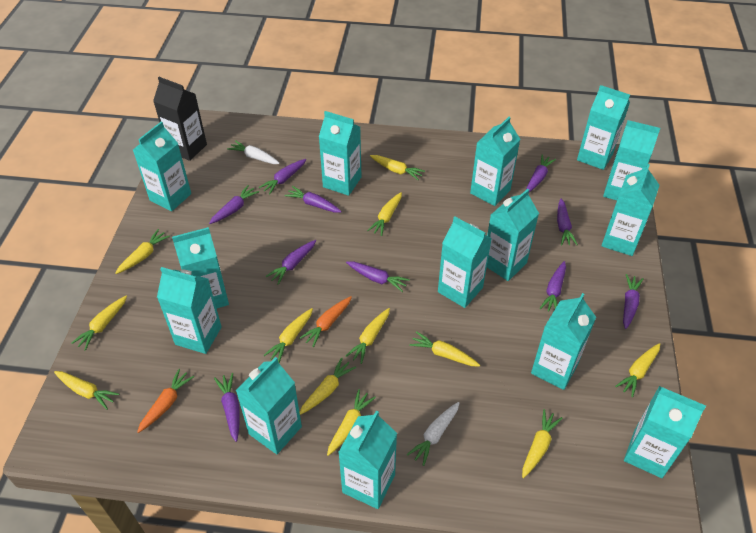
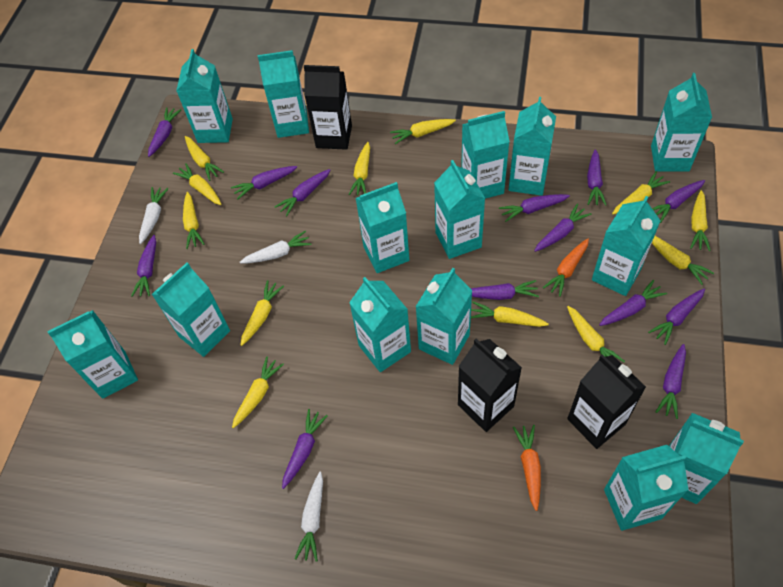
black carton: 1 -> 3
purple carrot: 10 -> 13
white carrot: 2 -> 3

